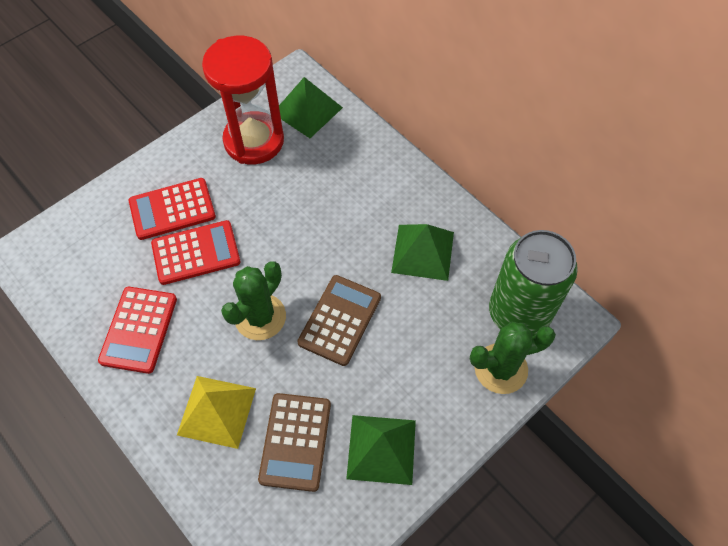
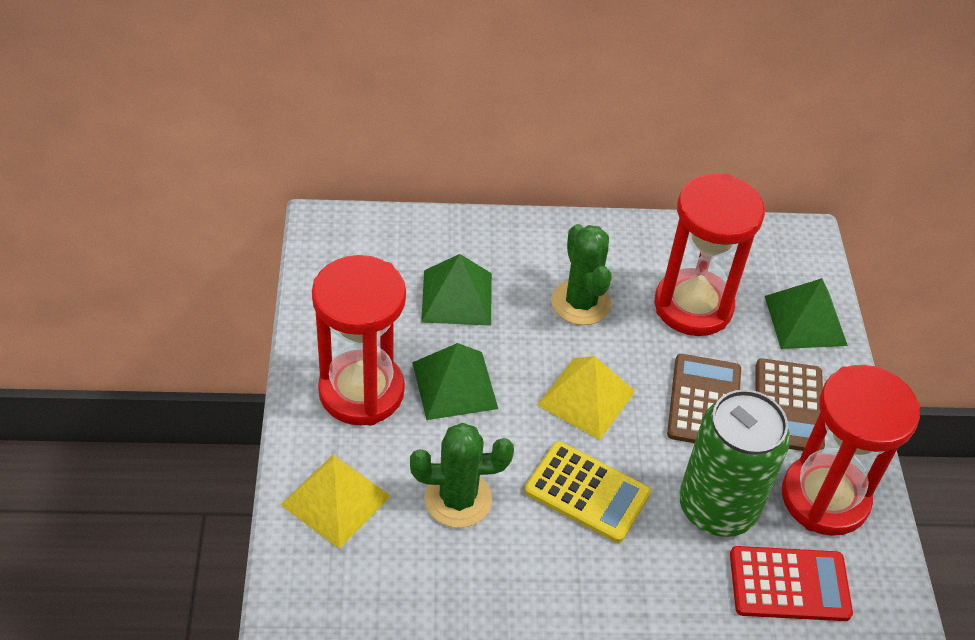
red calculator: 3 -> 1
red hourglass: 1 -> 3
yellow calculator: 0 -> 1
yellow pyramid: 1 -> 2

